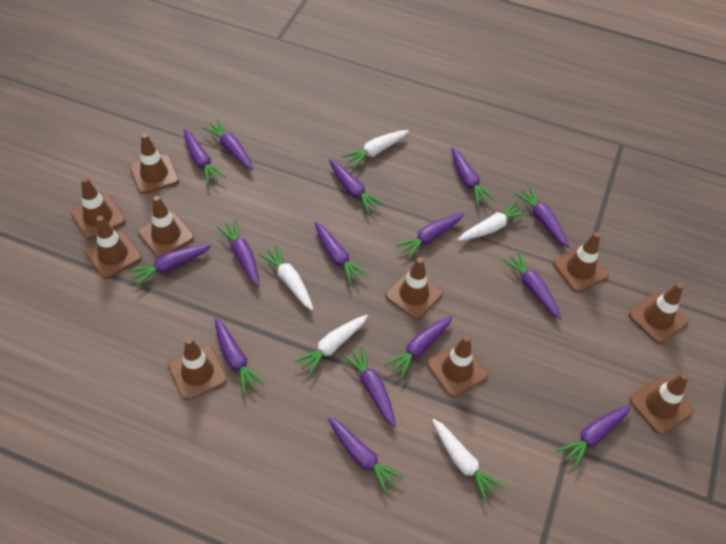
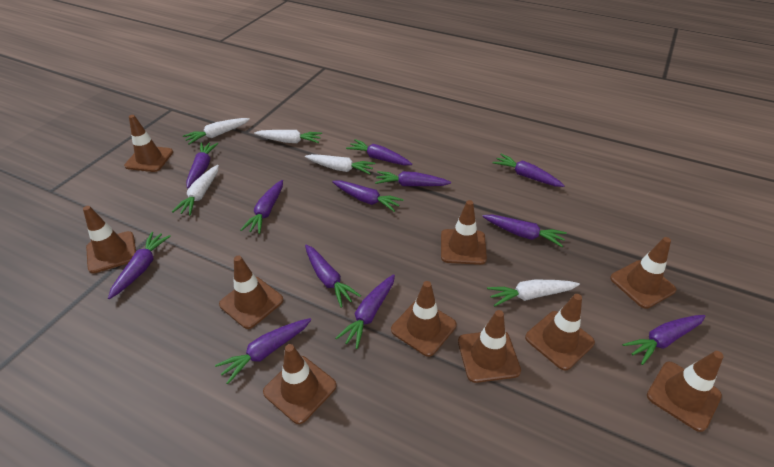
purple carrot: 15 -> 12

